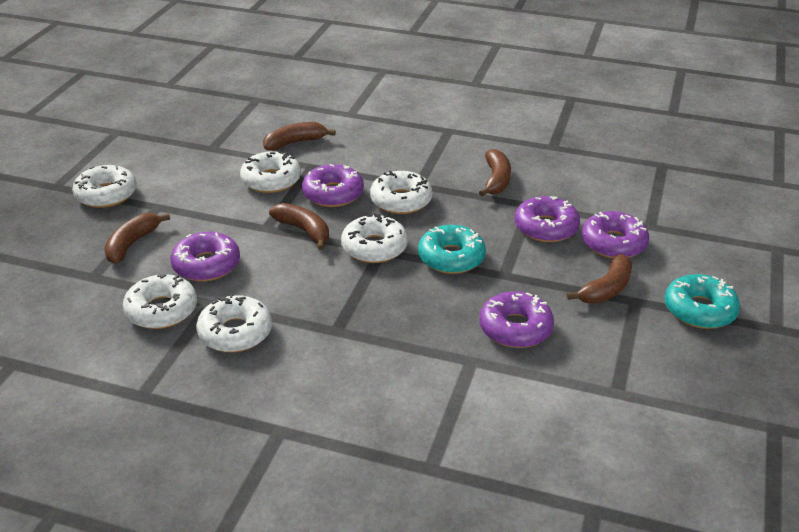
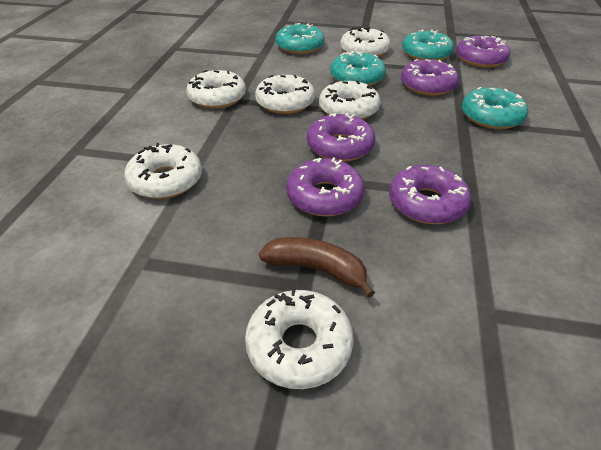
brown banana: 5 -> 1
turquoise donut: 2 -> 4

